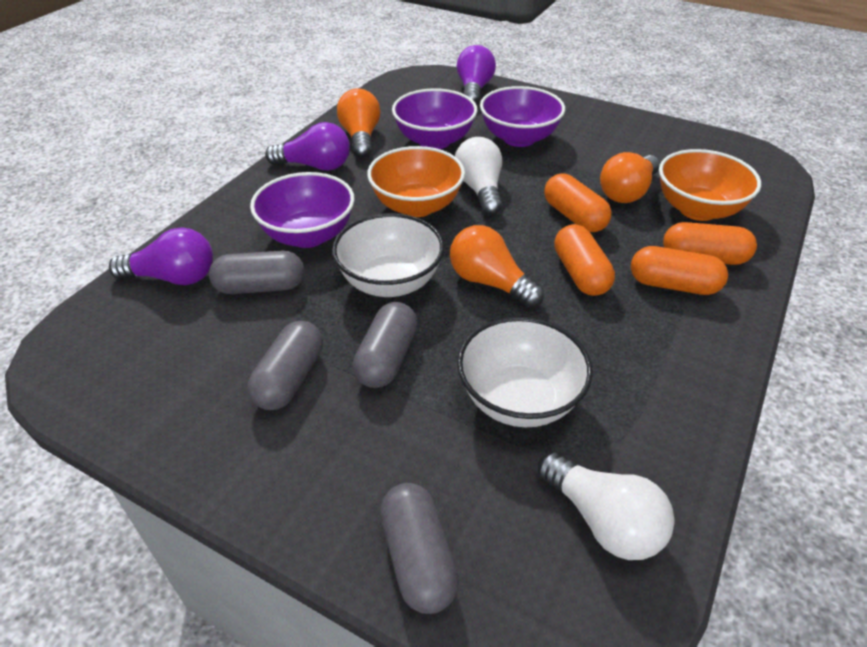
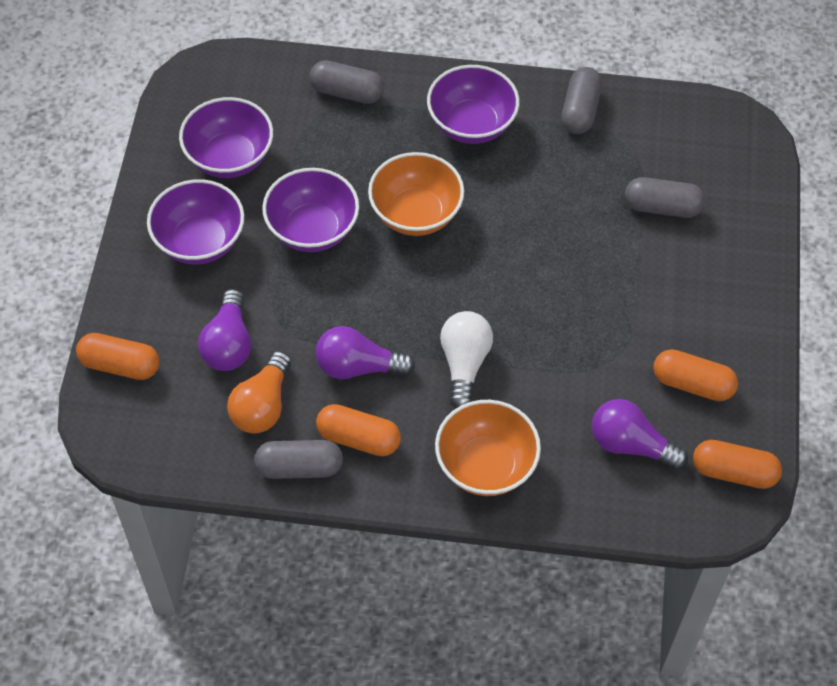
orange light bulb: 3 -> 1
purple bowl: 3 -> 4
white bowl: 2 -> 0
white light bulb: 2 -> 1

